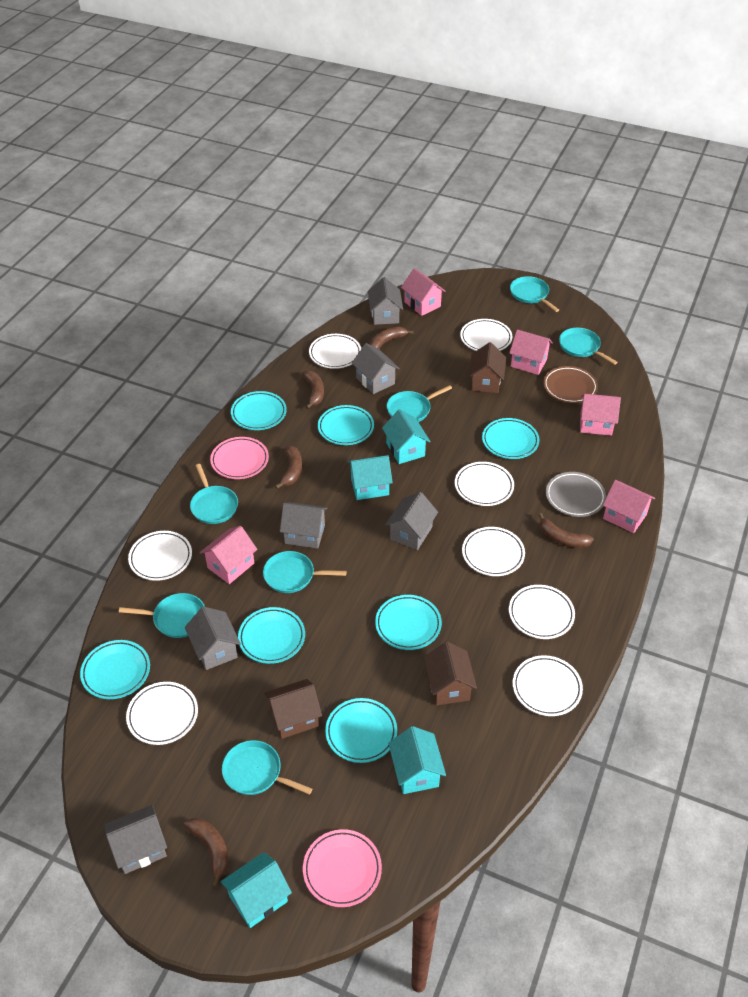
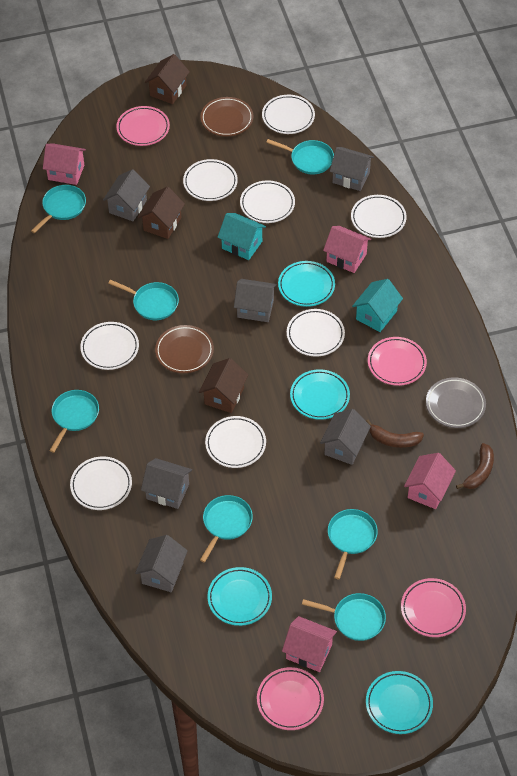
brown banana: 5 -> 2
brown plate: 1 -> 2
pink house: 5 -> 4
pink plate: 2 -> 4
turquoise house: 4 -> 2
turquoise plate: 7 -> 4

